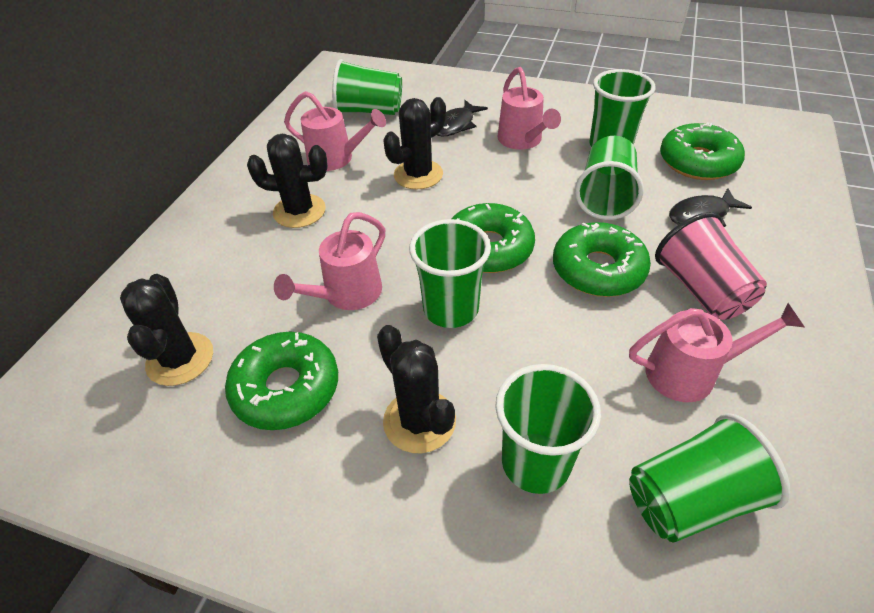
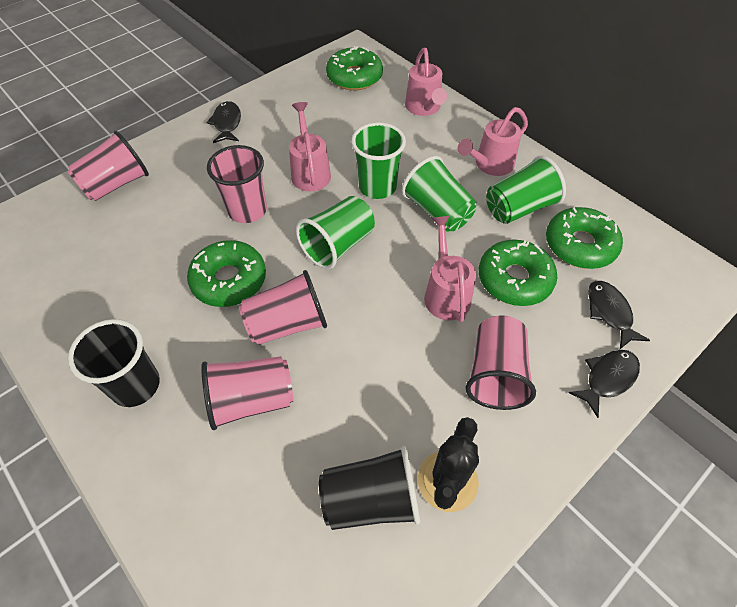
black cactus: 4 -> 1
black cup: 0 -> 2
black fish: 2 -> 3
green cup: 6 -> 4
pink cup: 1 -> 5

